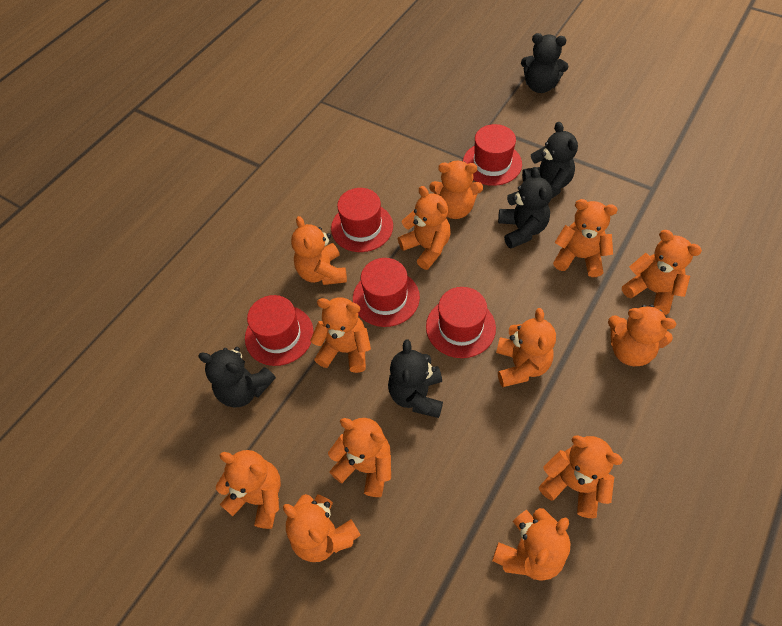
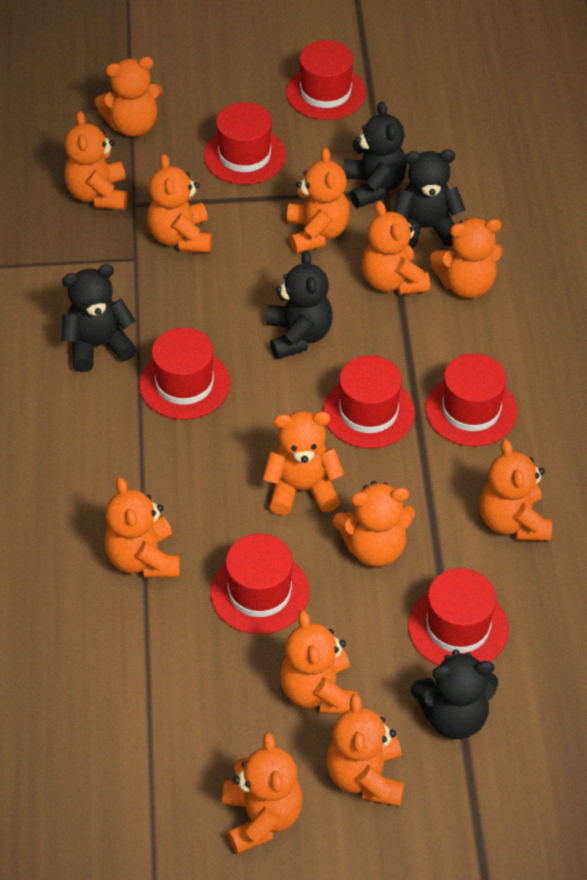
red hat: 5 -> 7

